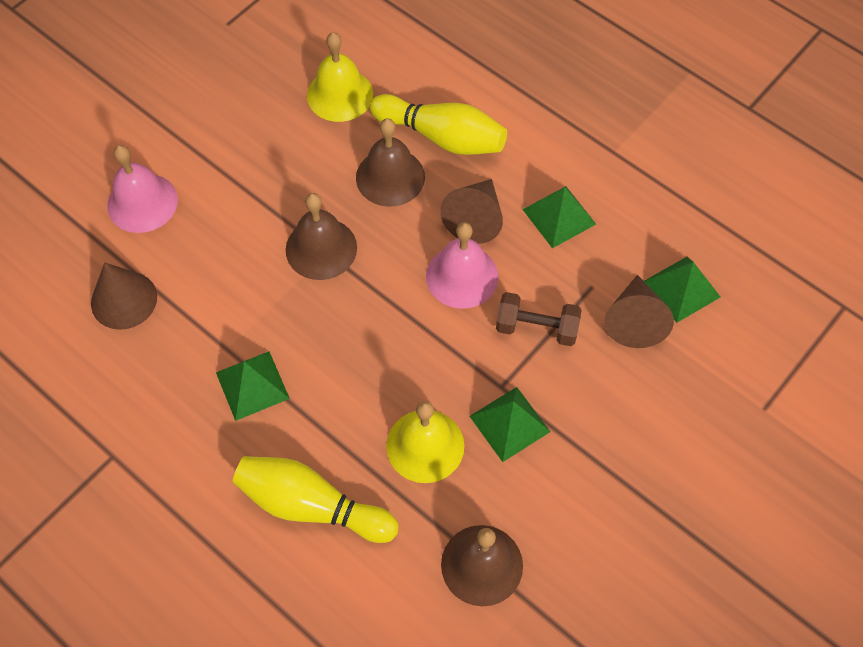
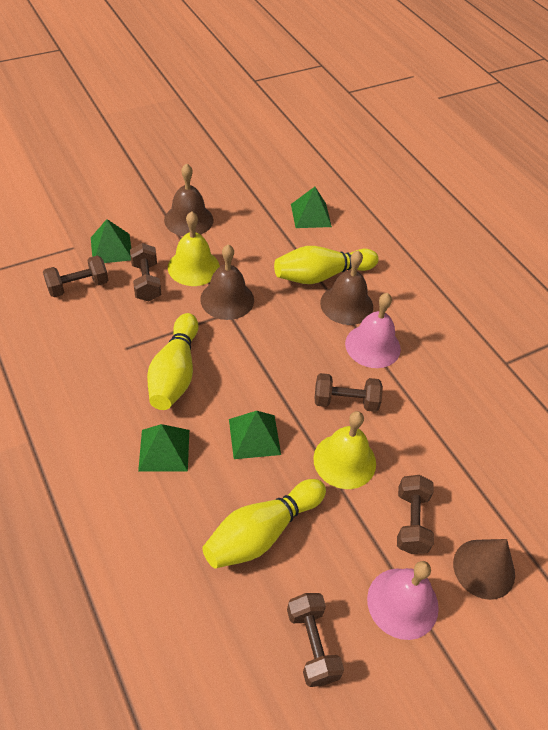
brown cone: 3 -> 1
brown dumbbell: 1 -> 5
yellow bowling pin: 2 -> 3

